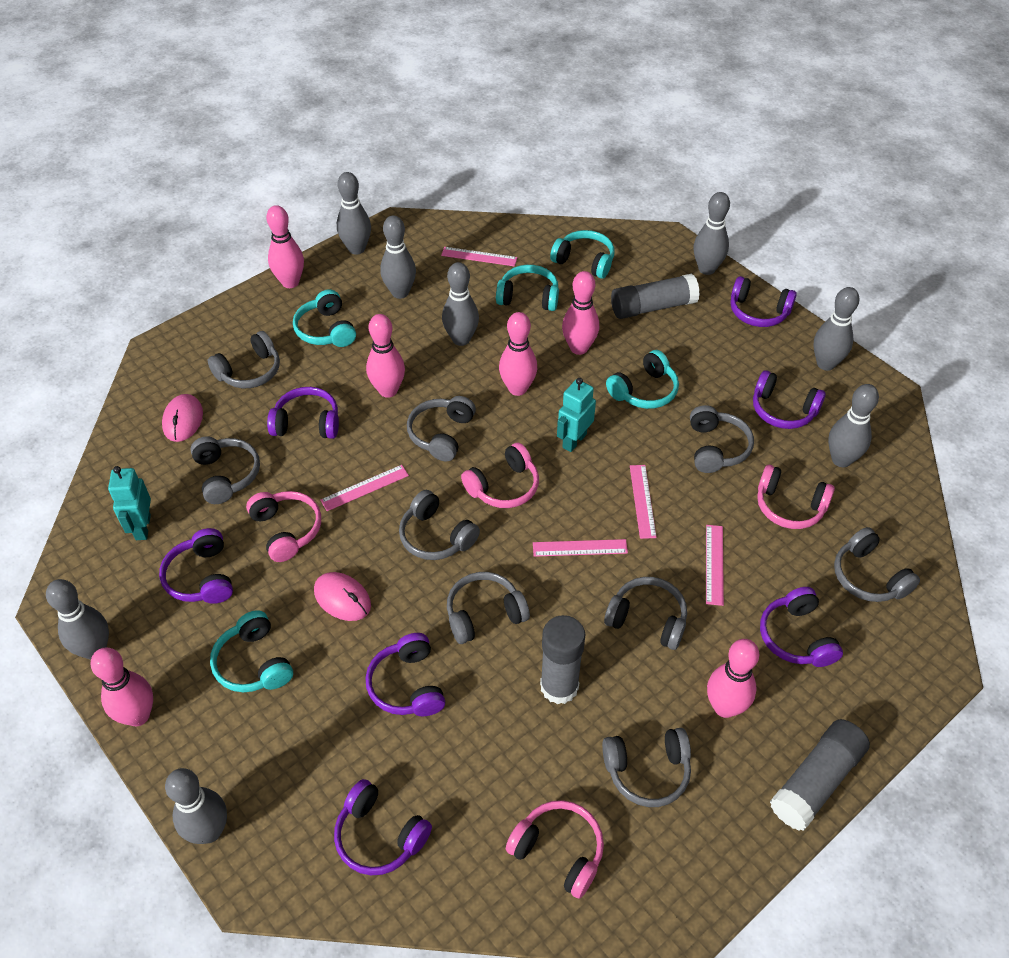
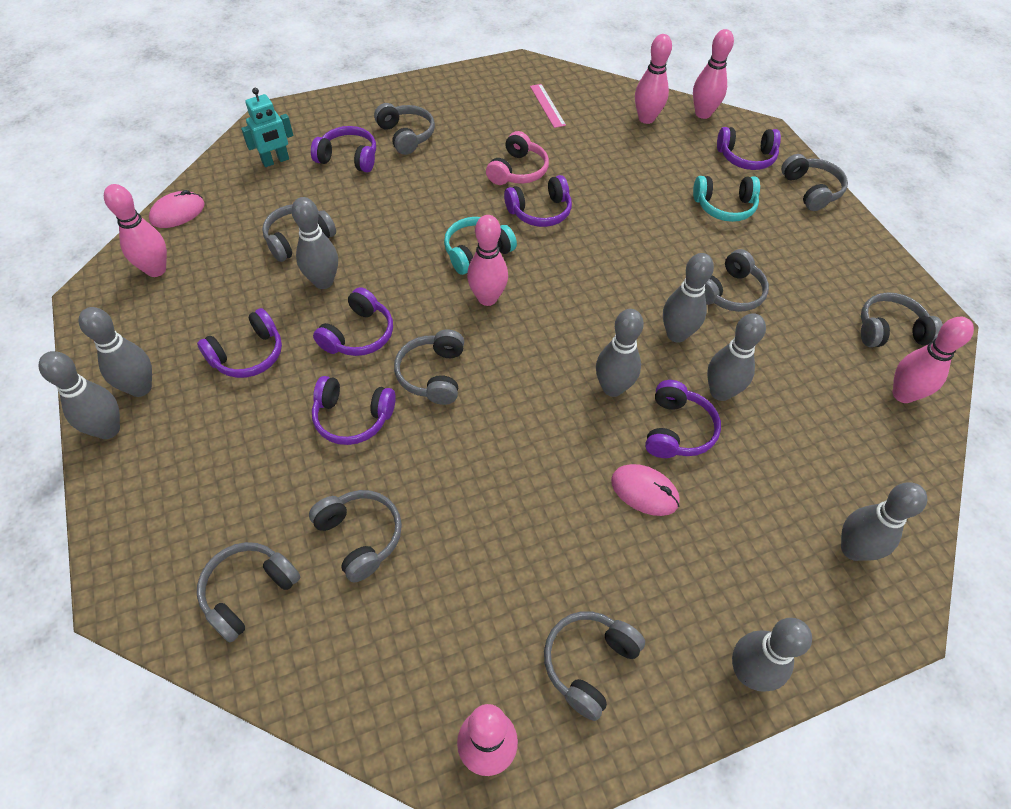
grey glue stick: 3 -> 0
pink headphones: 4 -> 1
pink ruler: 5 -> 1
turquoise headphones: 5 -> 2
turquoise robot: 2 -> 1

